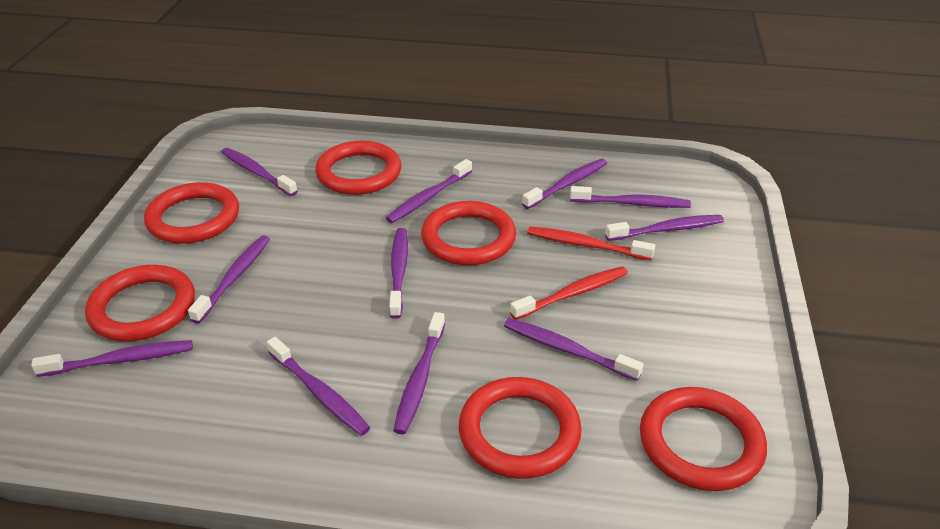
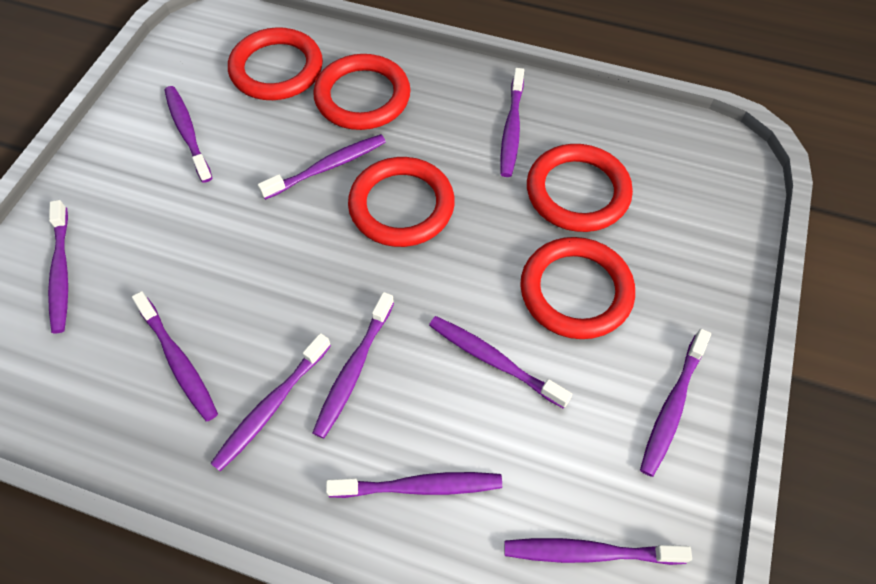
red ring: 6 -> 5
red toothbrush: 2 -> 0

